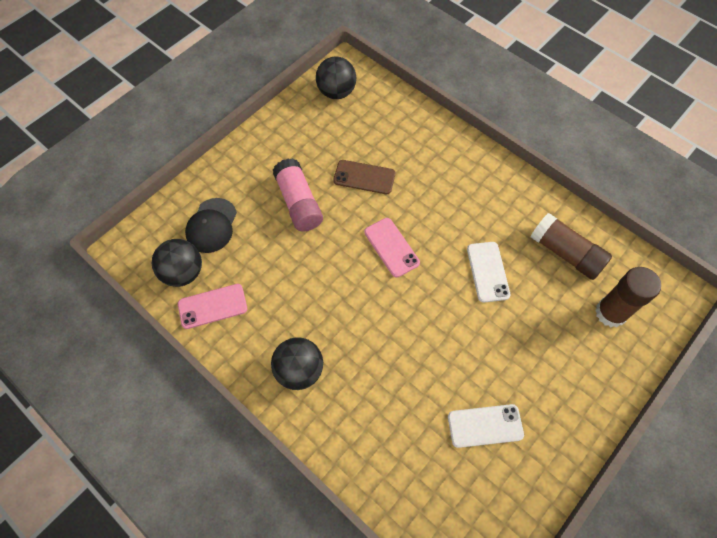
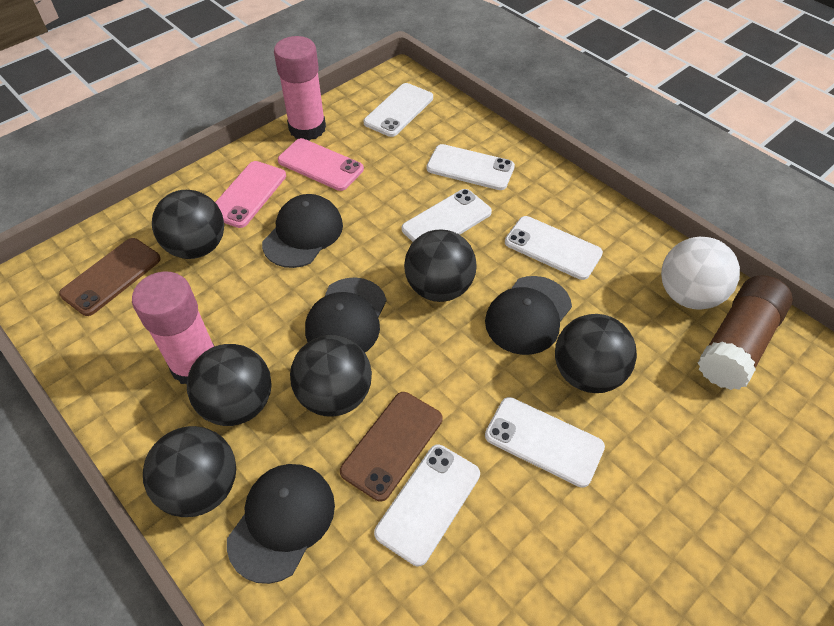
black ball: 3 -> 6
black cap: 1 -> 4
brown glue stick: 2 -> 1
brown phone: 1 -> 2
pink glue stick: 1 -> 2
white ball: 0 -> 1
white phone: 2 -> 6

